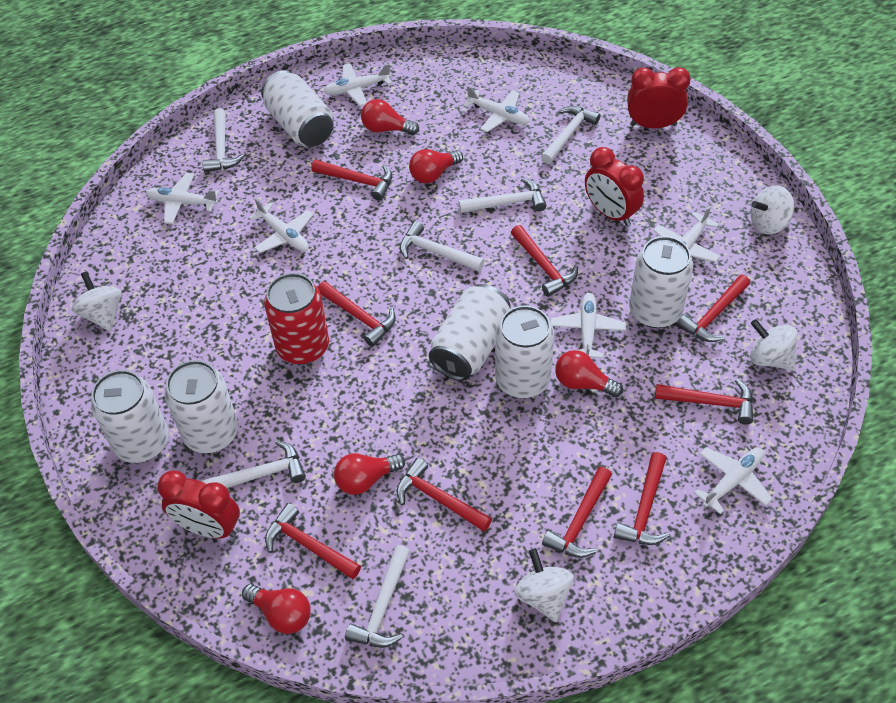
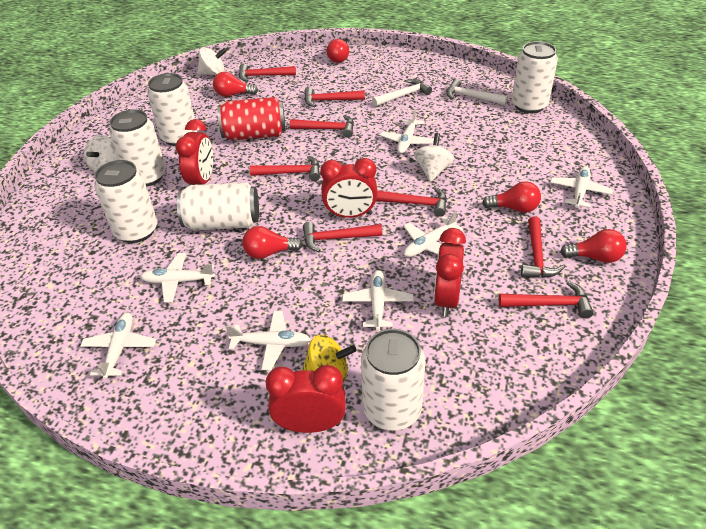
red clock: 3 -> 4
red hammer: 9 -> 8
white hammer: 6 -> 2
white spinning top: 4 -> 3
yellow spinning top: 0 -> 1

